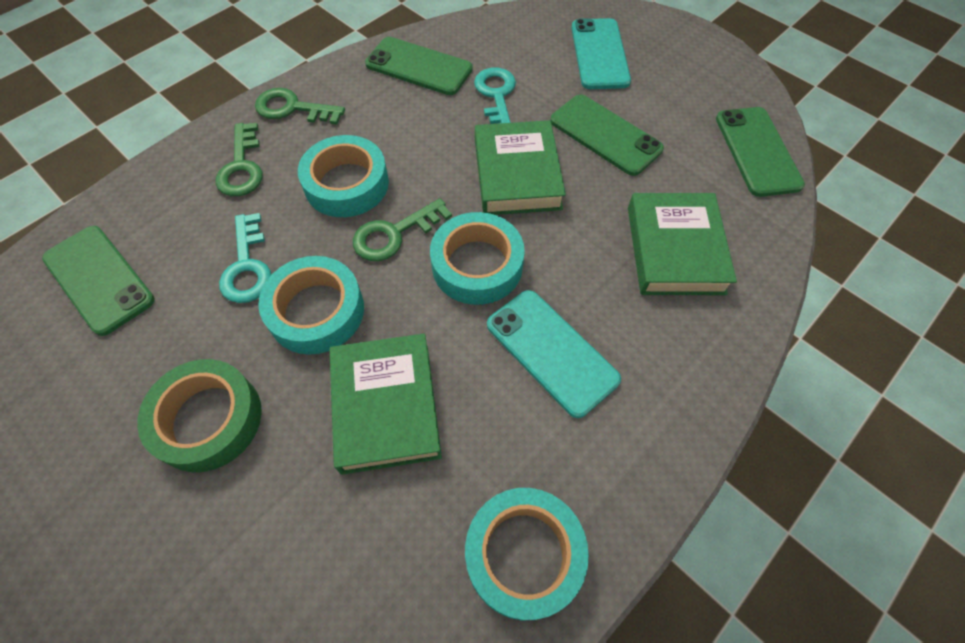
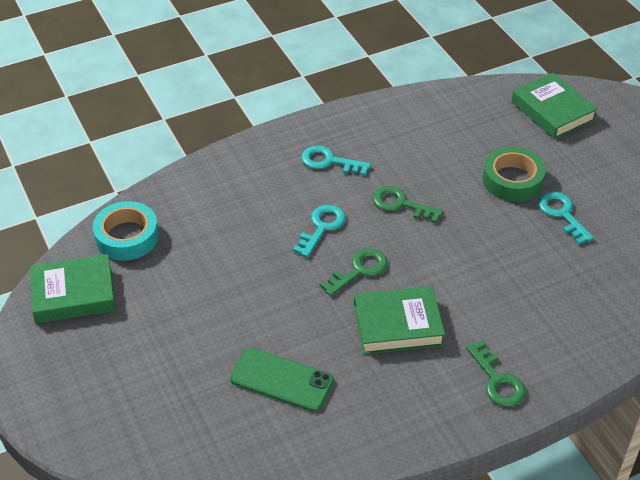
green phone: 4 -> 1
turquoise key: 2 -> 3
turquoise phone: 2 -> 0
turquoise tape: 4 -> 1

